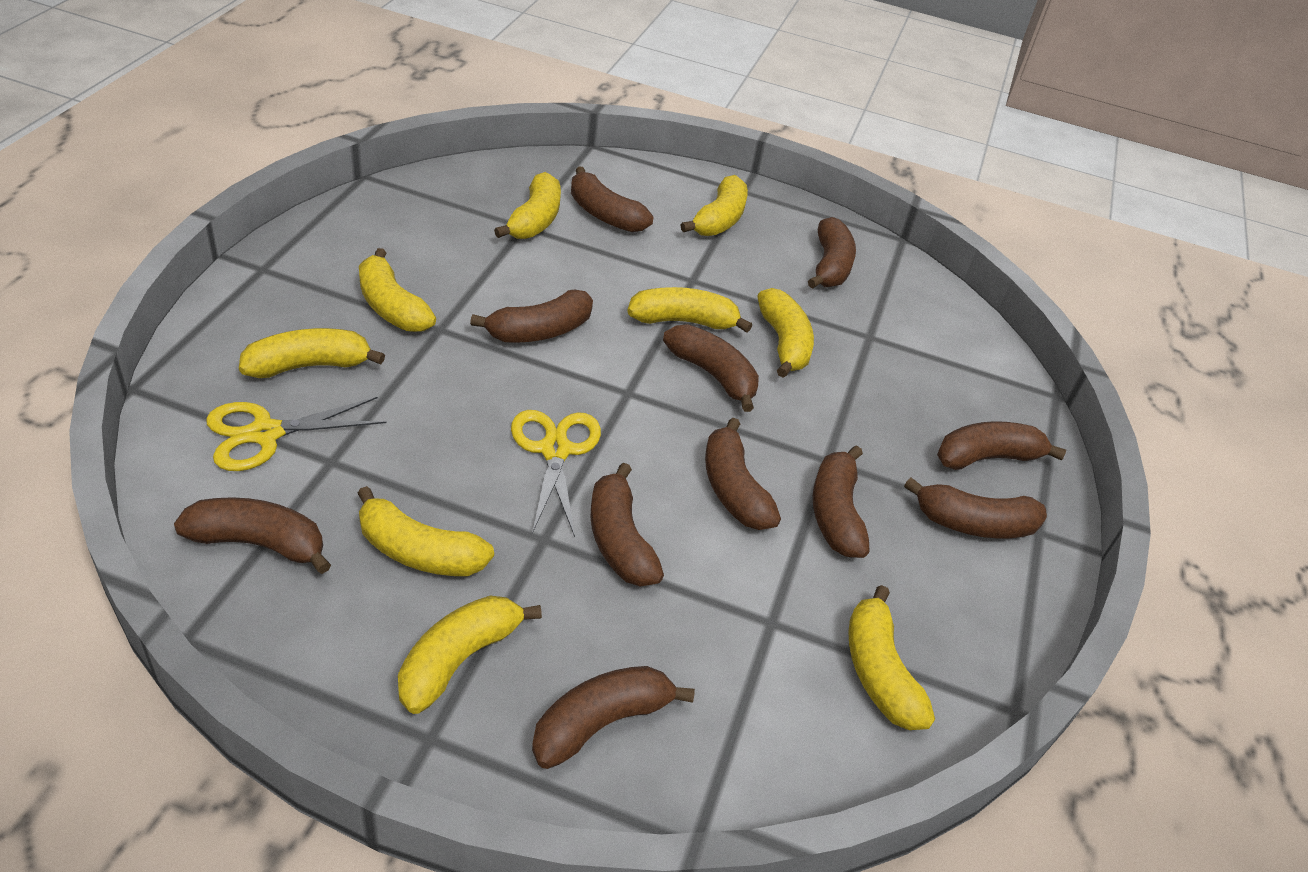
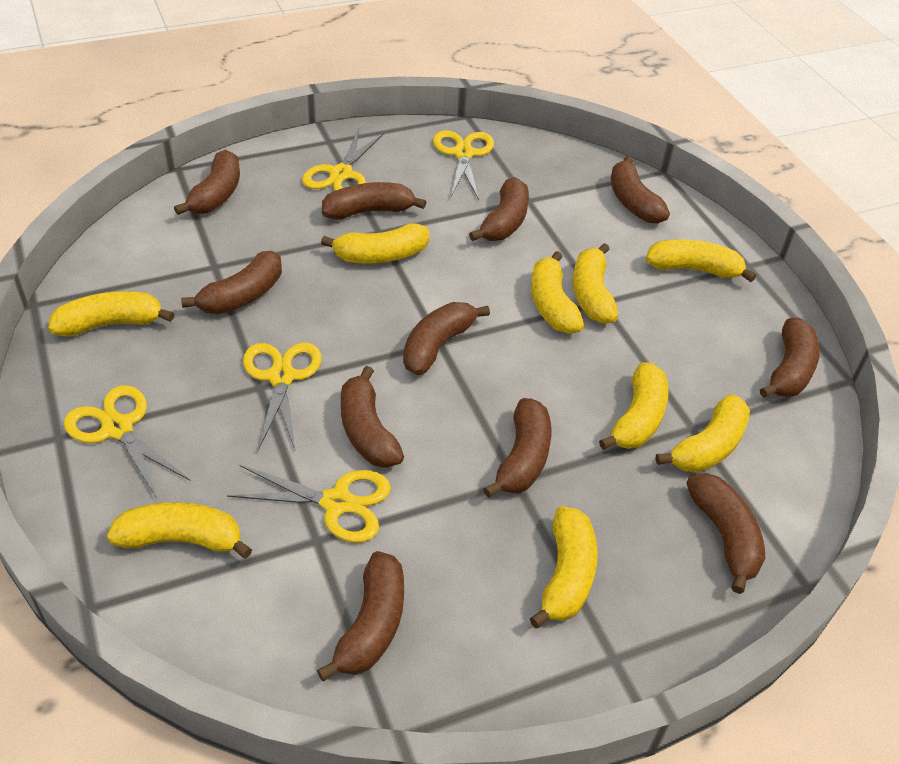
yellow scissors: 2 -> 5

